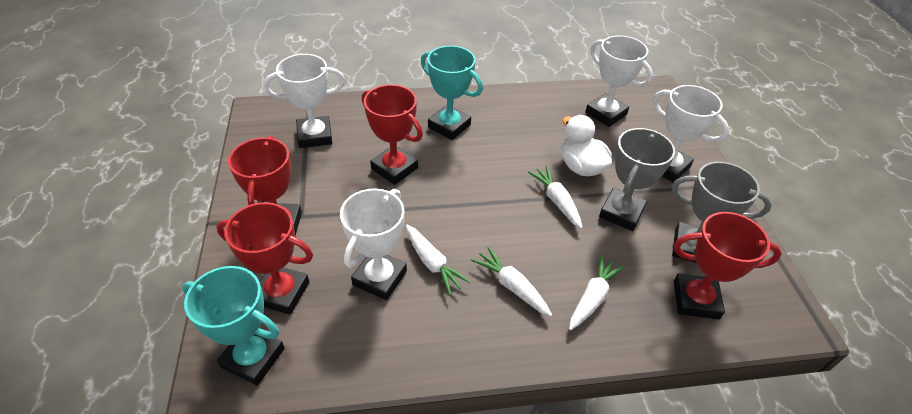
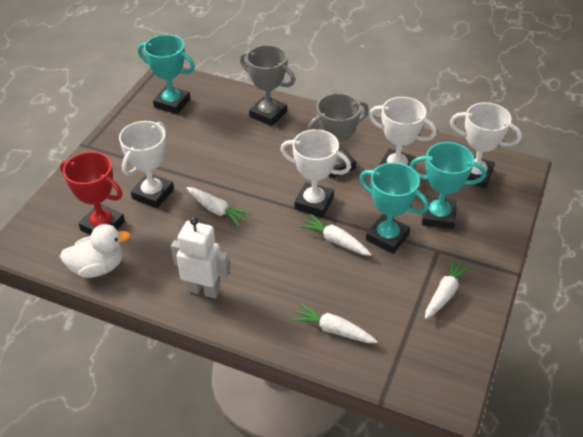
red trophy: 4 -> 1
turquoise trophy: 2 -> 3
white robot: 0 -> 1

